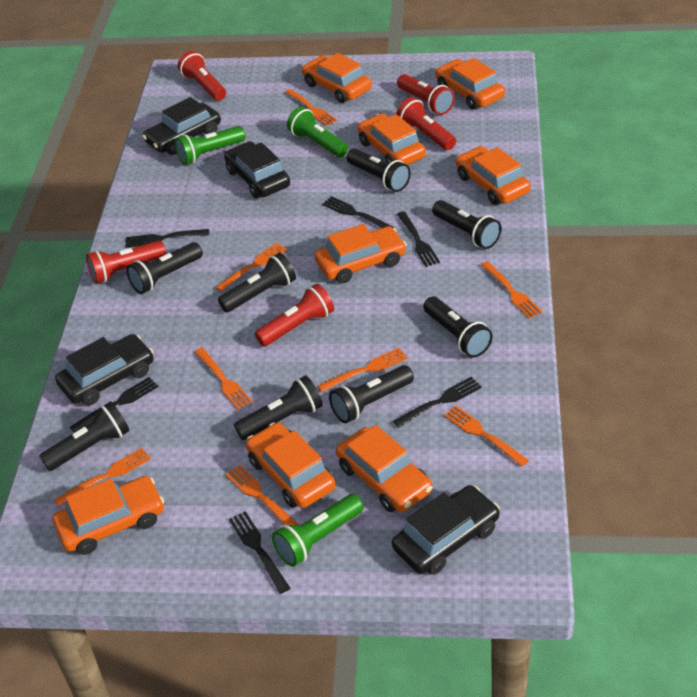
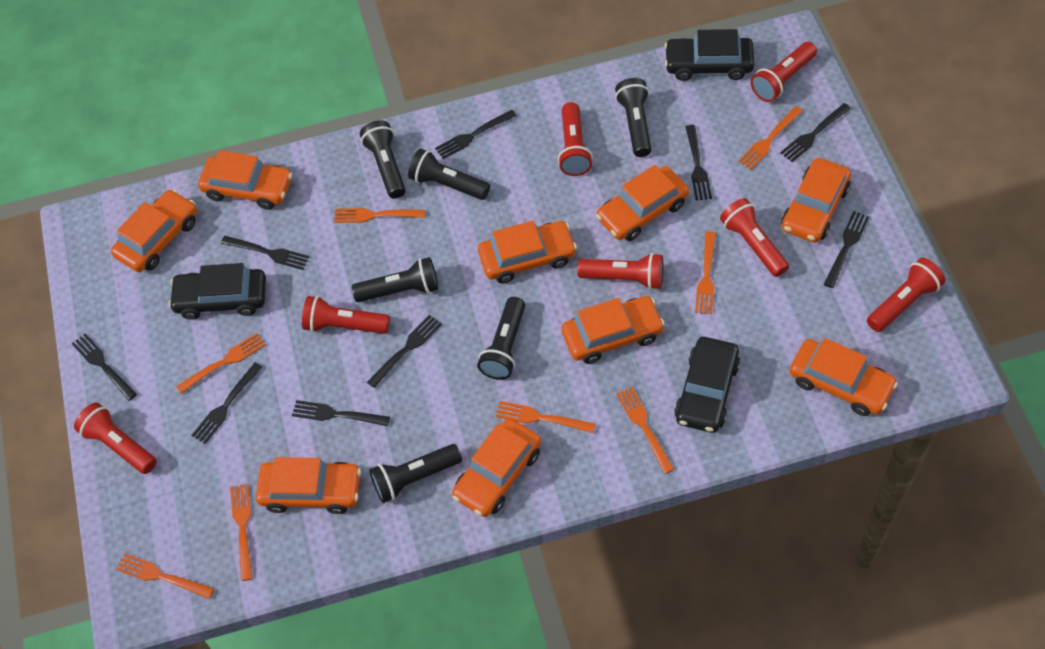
black car: 4 -> 3
black flashlight: 8 -> 6
black fork: 6 -> 9
green flashlight: 3 -> 0
orange car: 8 -> 9
red flashlight: 5 -> 7

